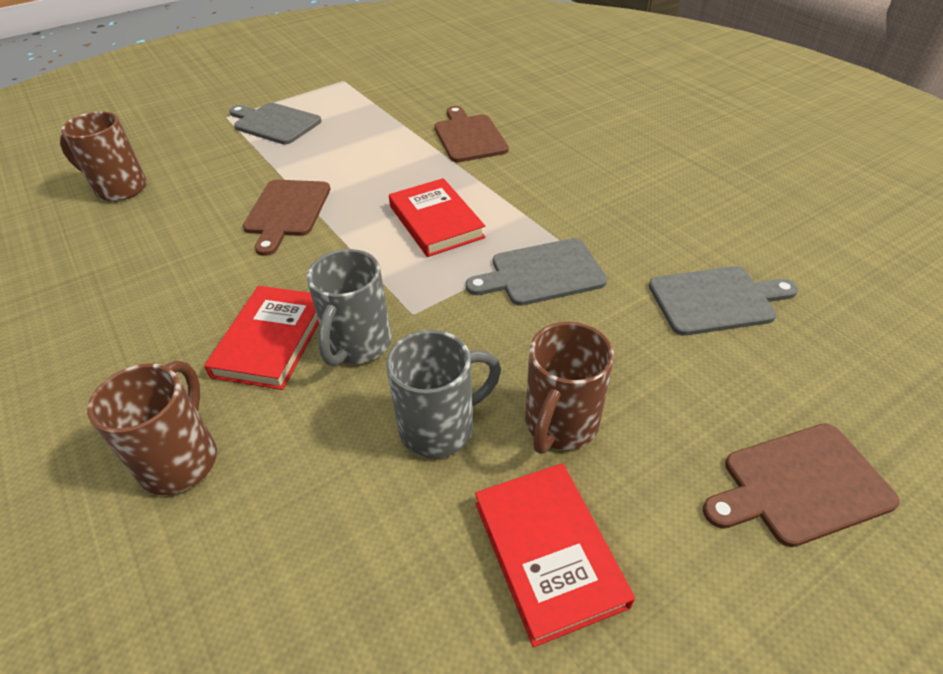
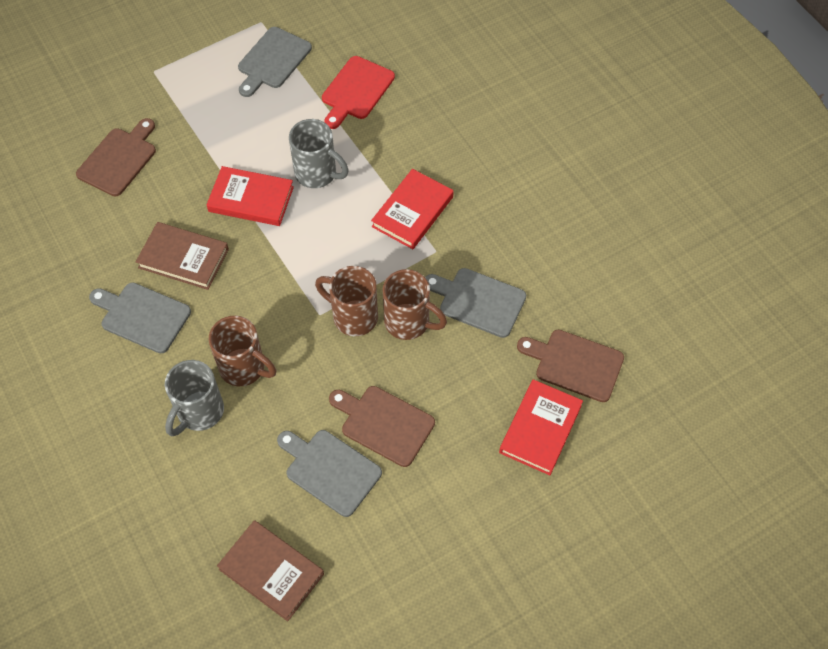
brown book: 0 -> 2
grey cutting board: 3 -> 4
red cutting board: 0 -> 1

